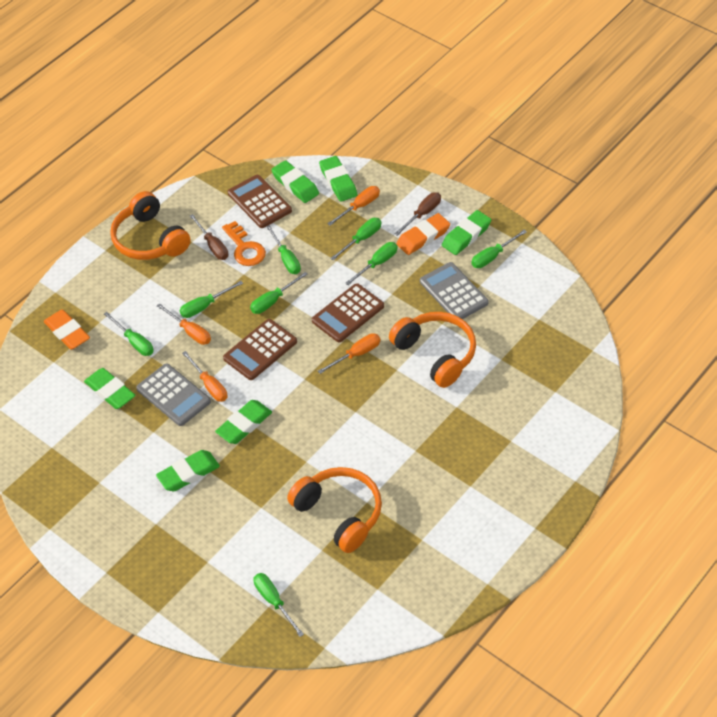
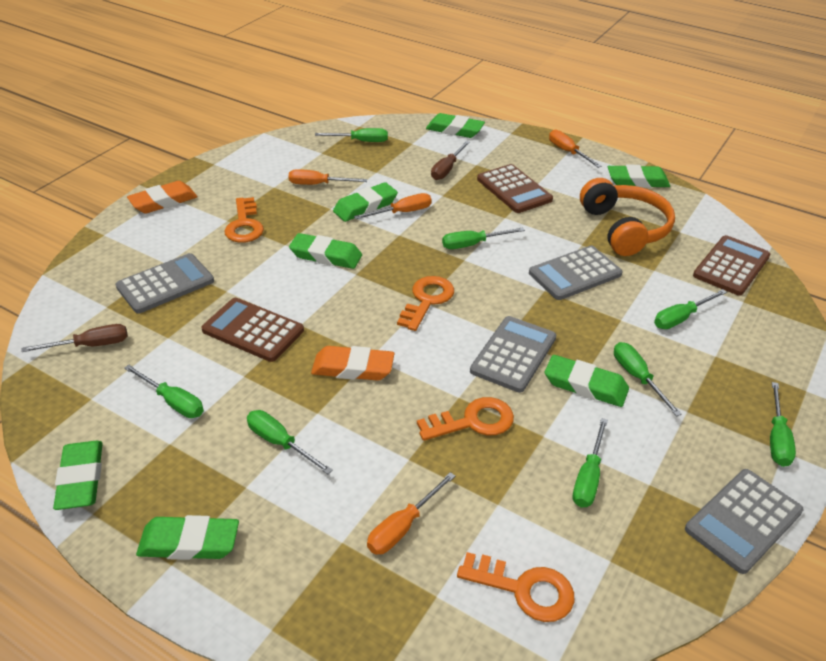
green eraser: 6 -> 7
grey calculator: 2 -> 4
orange headphones: 3 -> 1
orange key: 1 -> 4

